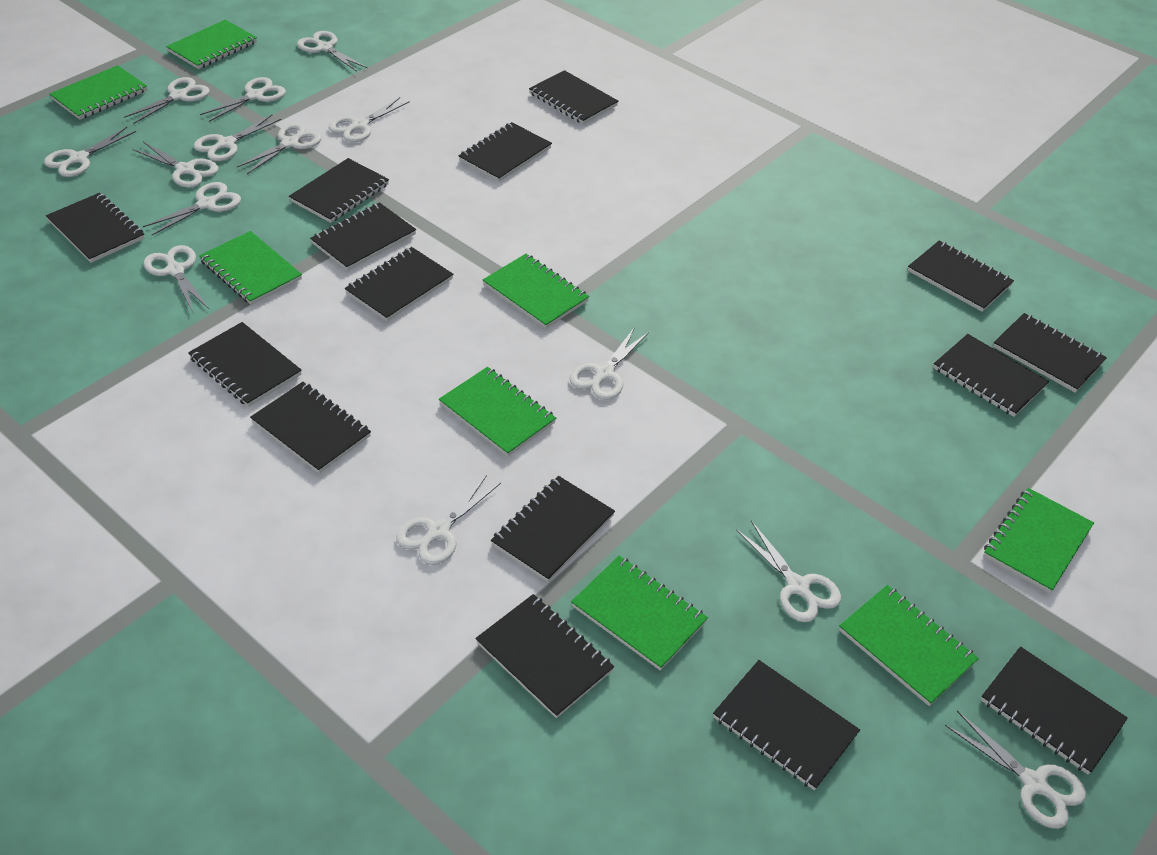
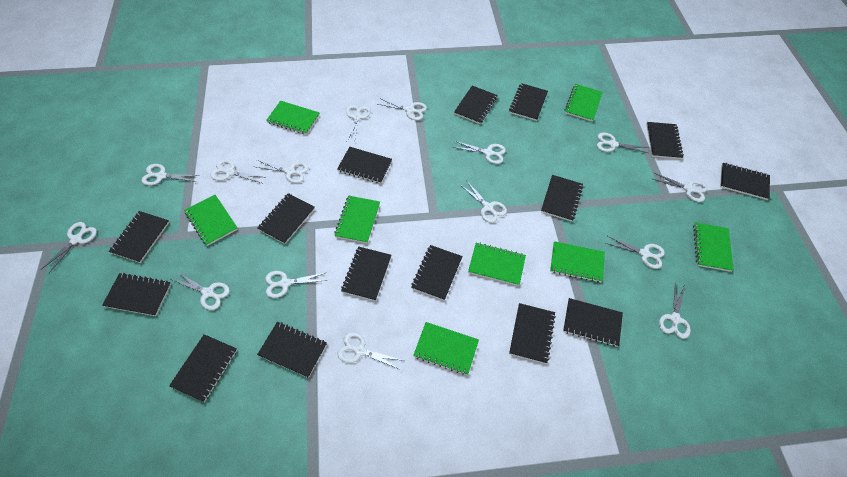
white scissors: 14 -> 15

